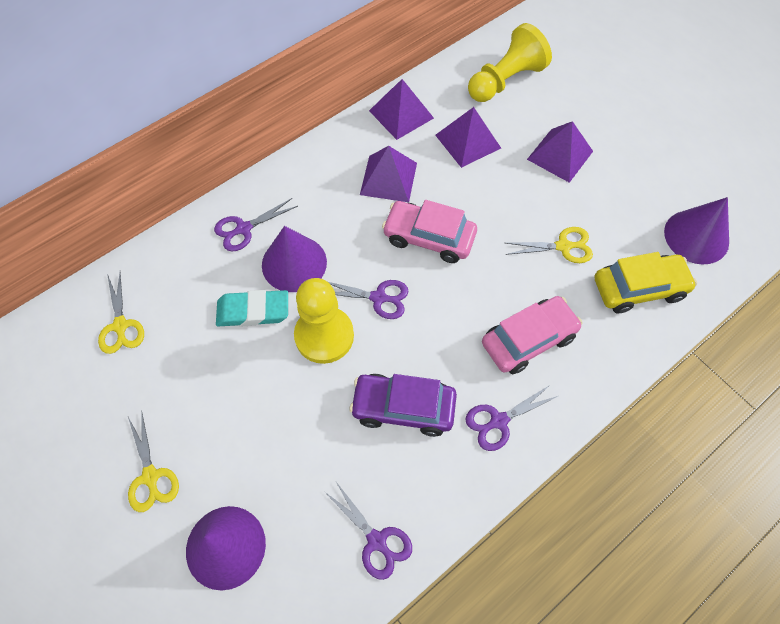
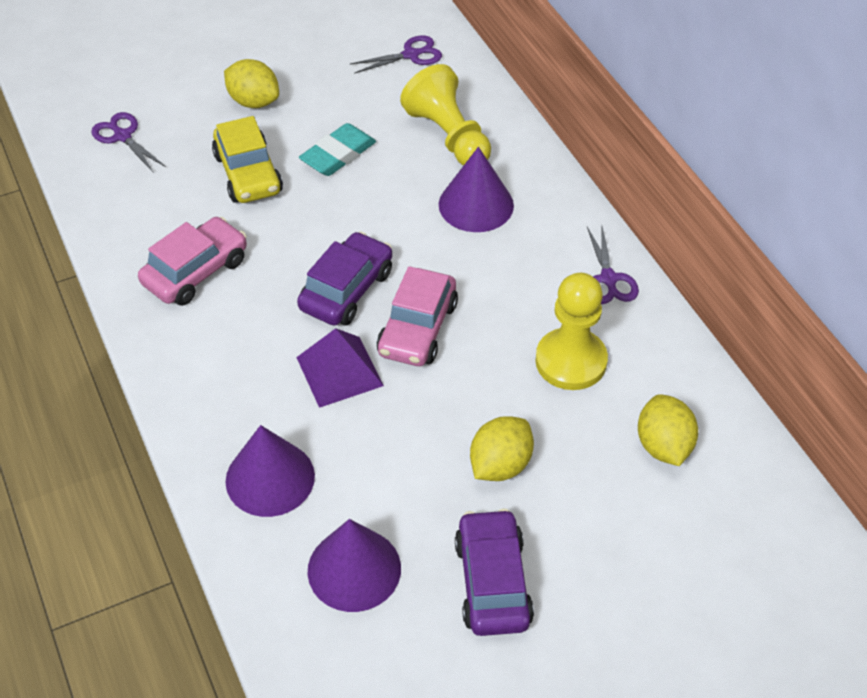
purple car: 1 -> 2
purple pyramid: 4 -> 1
purple scissors: 4 -> 3
yellow lemon: 0 -> 3
yellow scissors: 3 -> 0

